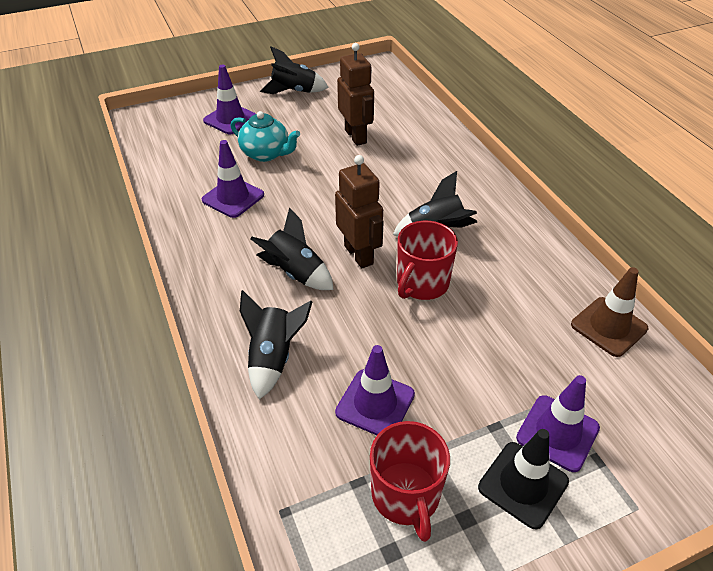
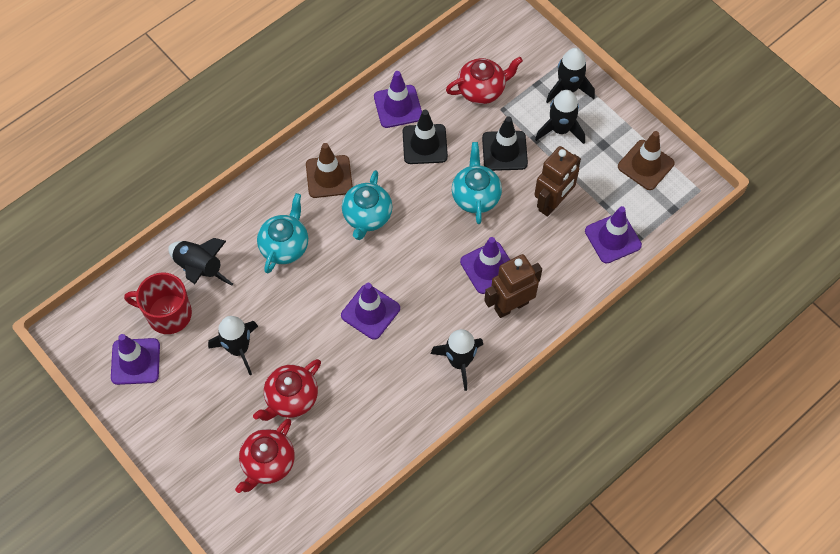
black rocket: 4 -> 5
black traffic cone: 1 -> 2
brown traffic cone: 1 -> 2
purple traffic cone: 4 -> 5
red mug: 2 -> 1
red teapot: 0 -> 3
turquoise teapot: 1 -> 3

